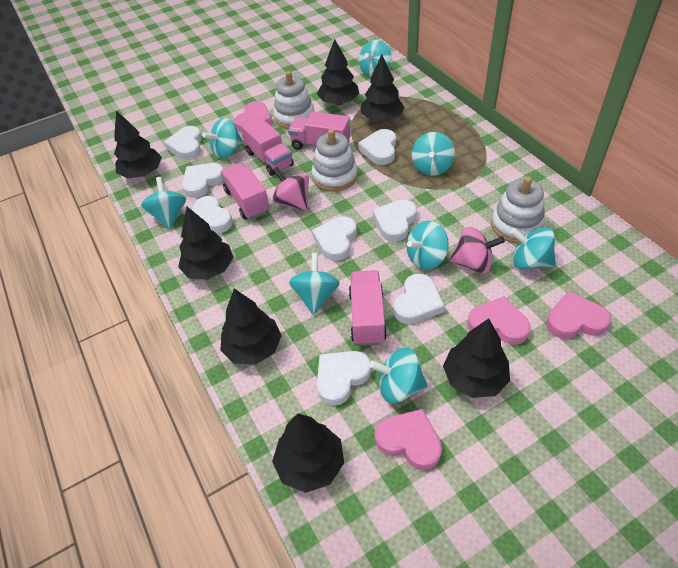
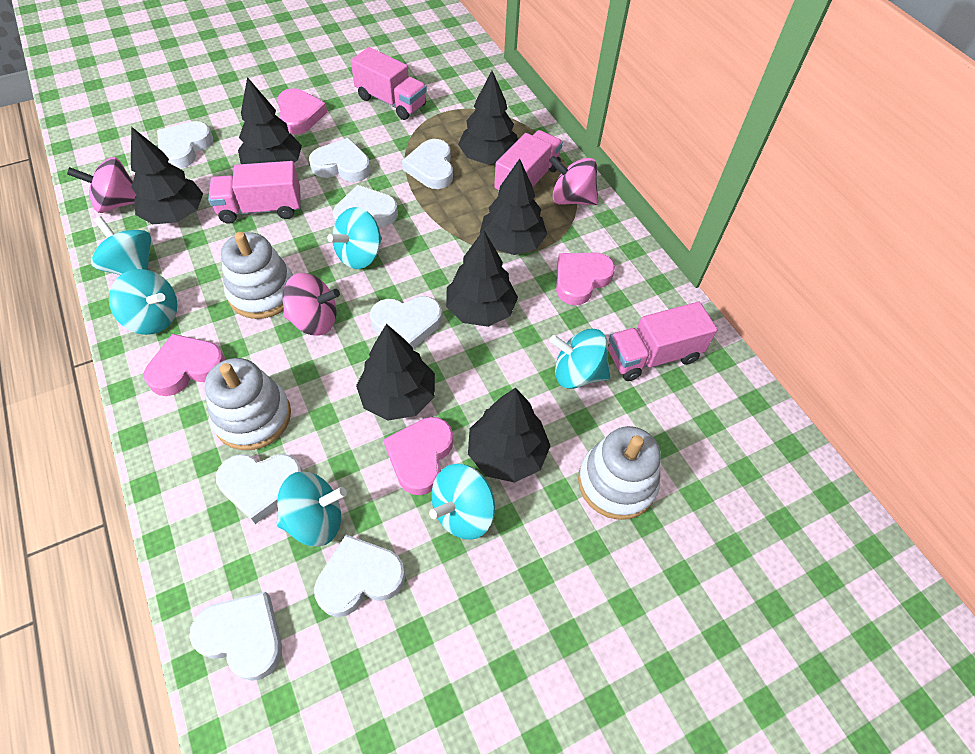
pink spinning top: 2 -> 3
turquoise spinning top: 8 -> 6

